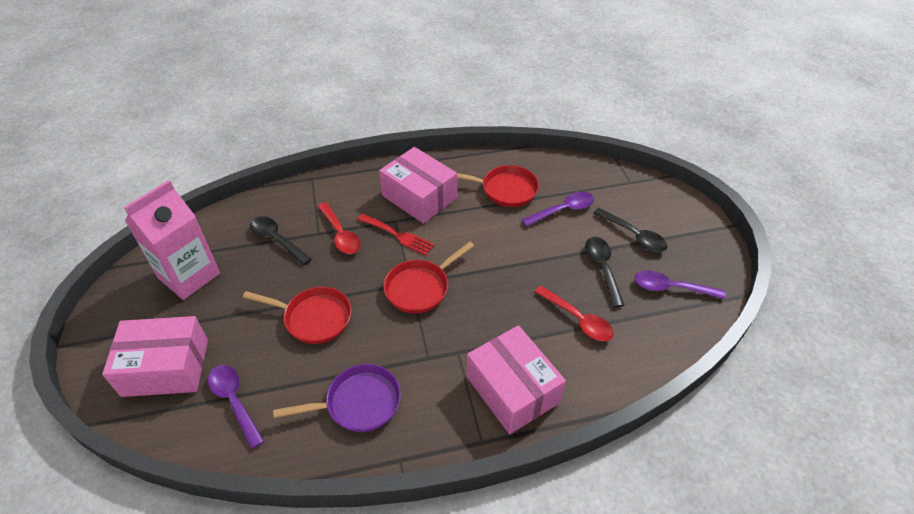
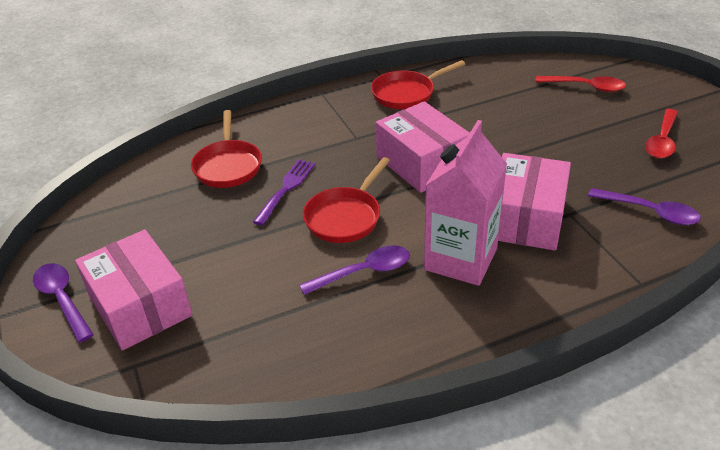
black spoon: 3 -> 0
purple fork: 0 -> 1
purple pan: 1 -> 0
red fork: 1 -> 0

